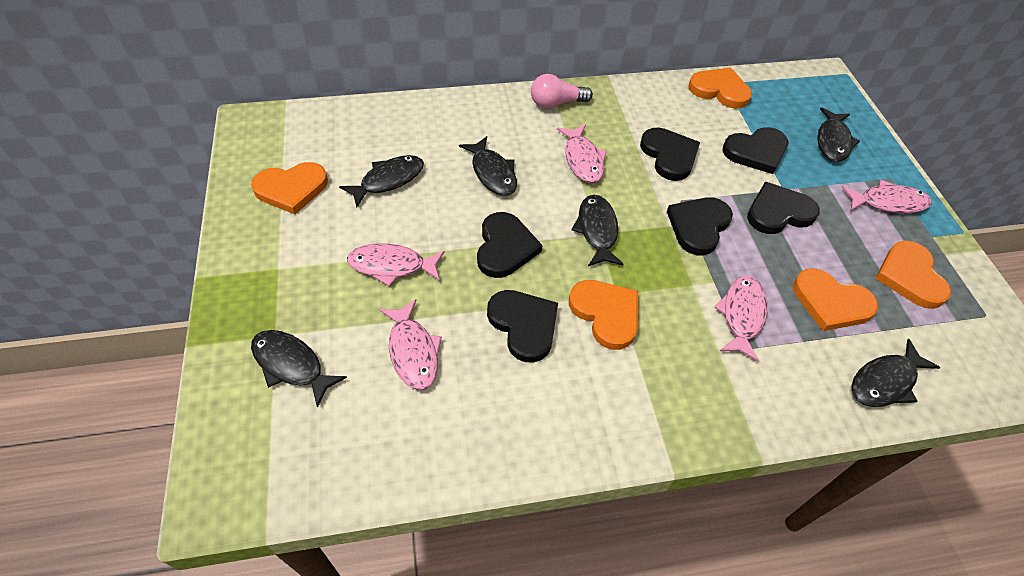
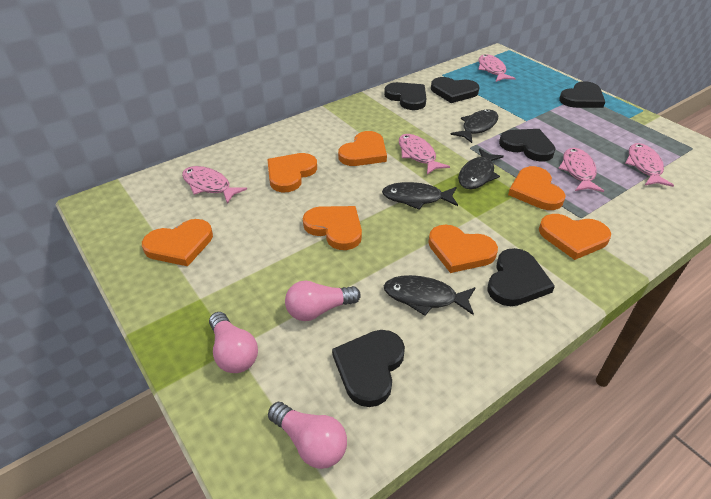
black fish: 6 -> 4
orange heart: 5 -> 7
pink light bulb: 1 -> 3

